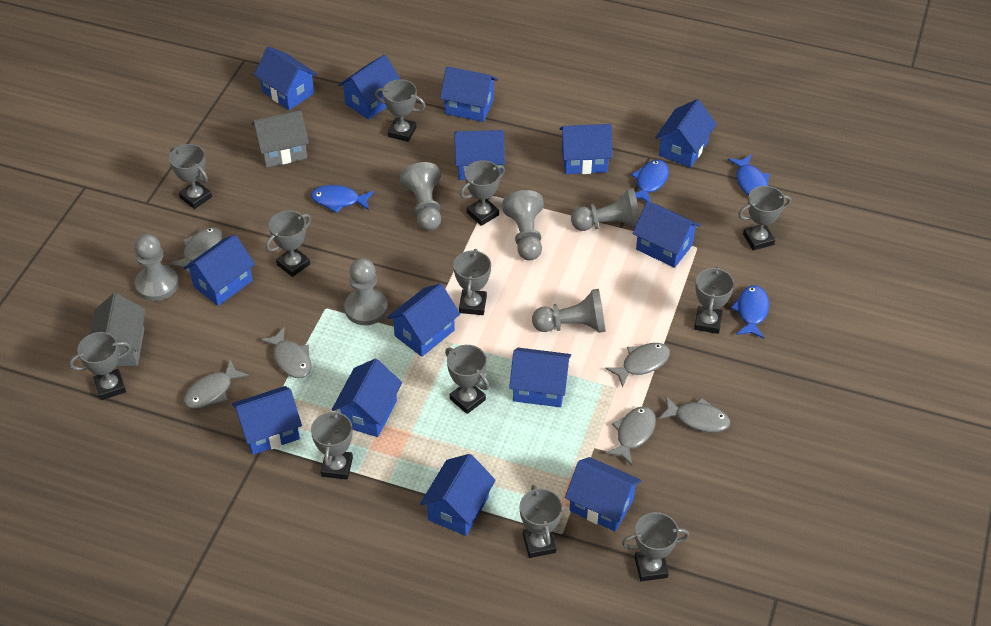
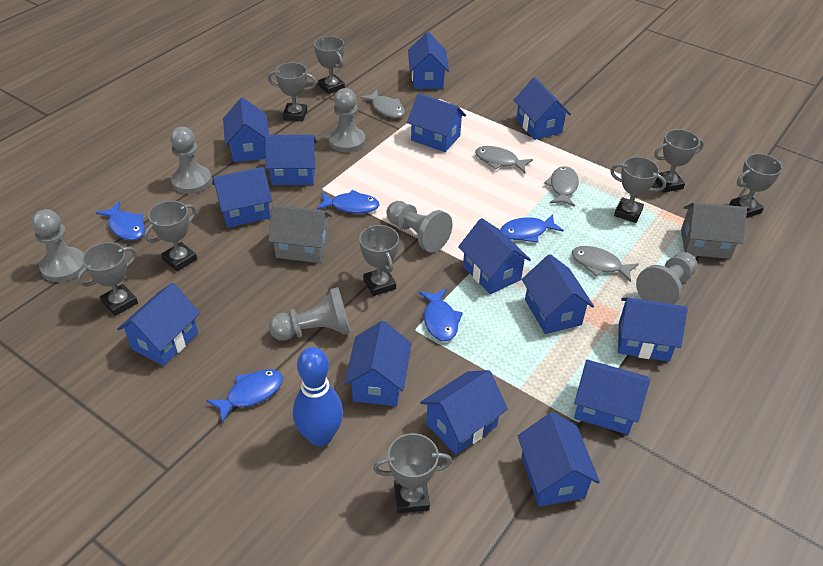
blue bowling pin: 0 -> 1
blue fish: 4 -> 5
grey fish: 6 -> 4
grey trophy: 12 -> 9

